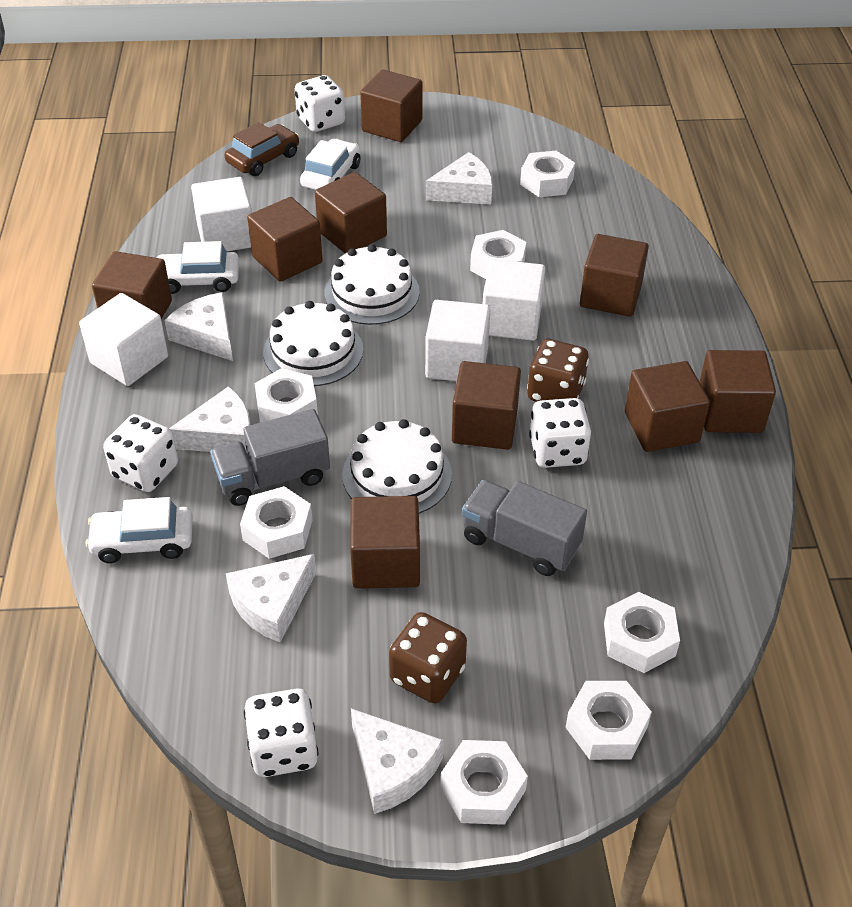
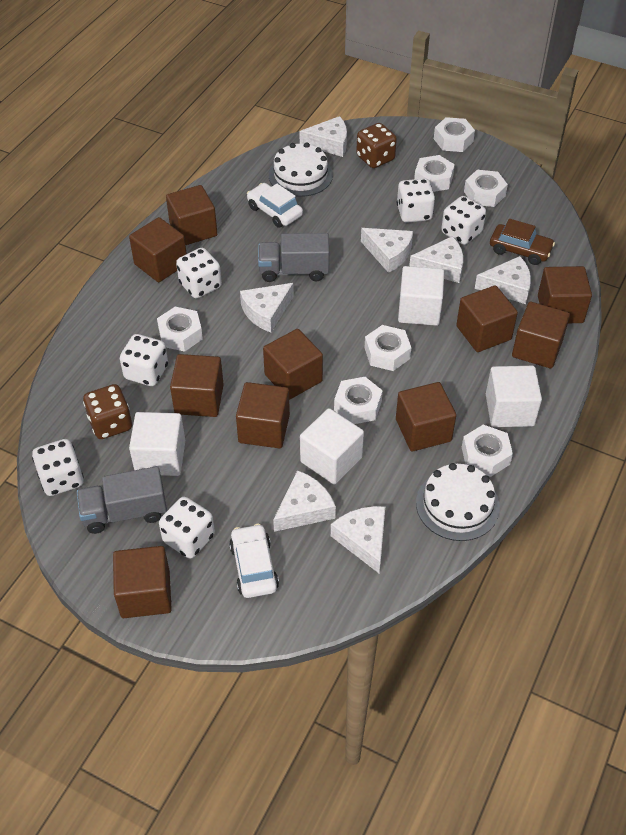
brown cube: 9 -> 10
white cake: 3 -> 2
white car: 3 -> 2
white cheese: 5 -> 7
white dice: 4 -> 6

